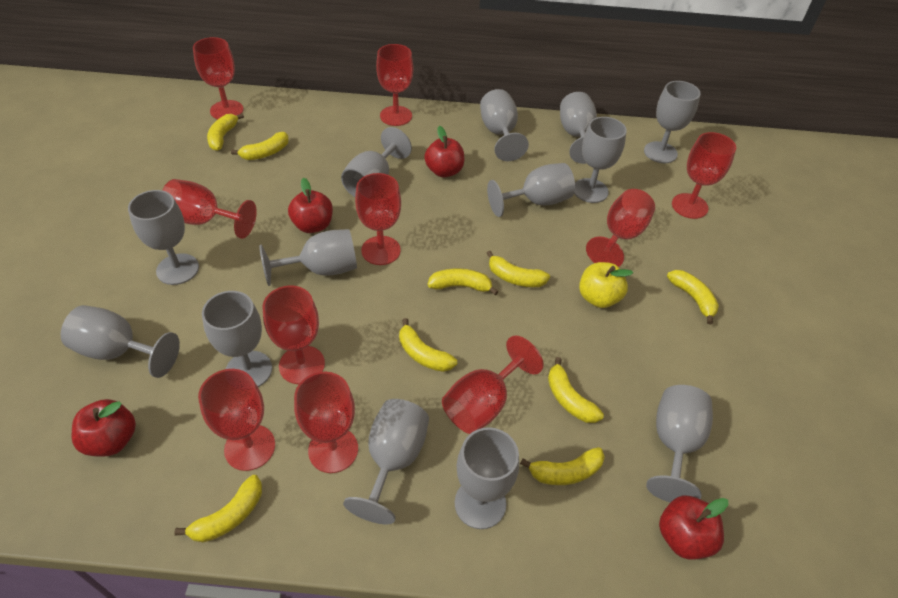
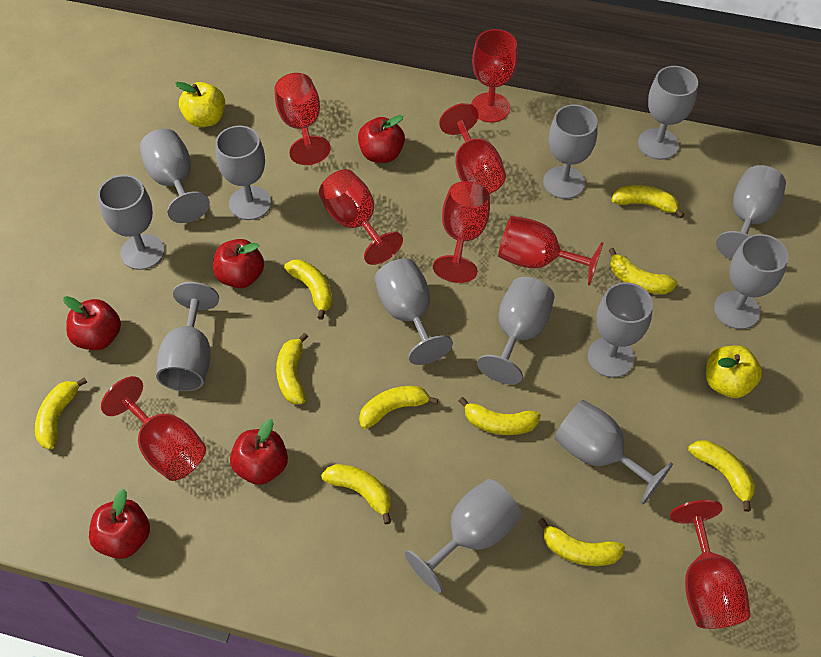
red apple: 4 -> 5
red goblet: 10 -> 8
yellow apple: 1 -> 2
yellow banana: 9 -> 10

